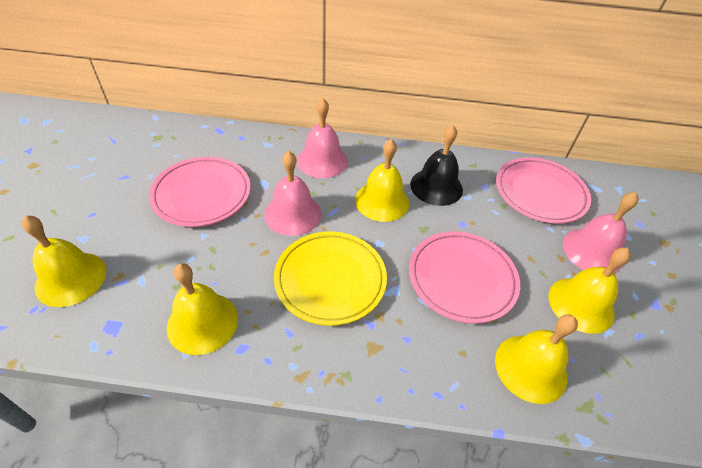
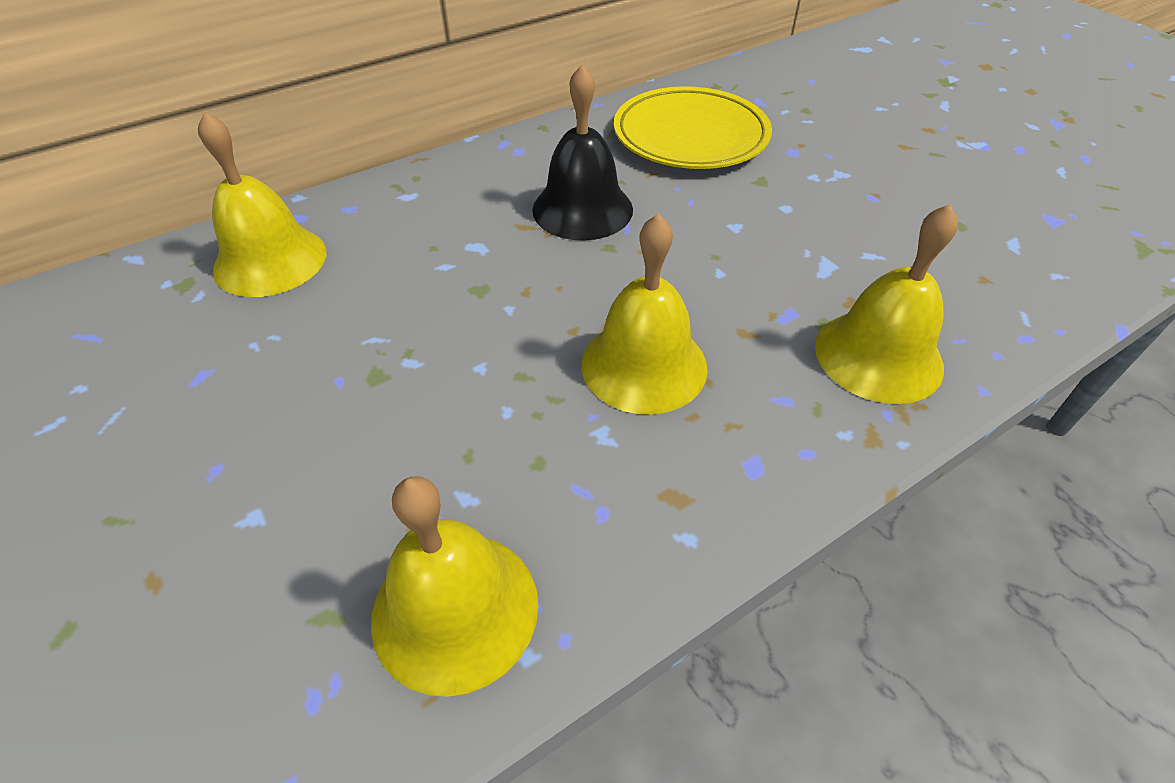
pink bell: 3 -> 0
pink plate: 3 -> 0
yellow bell: 5 -> 4

